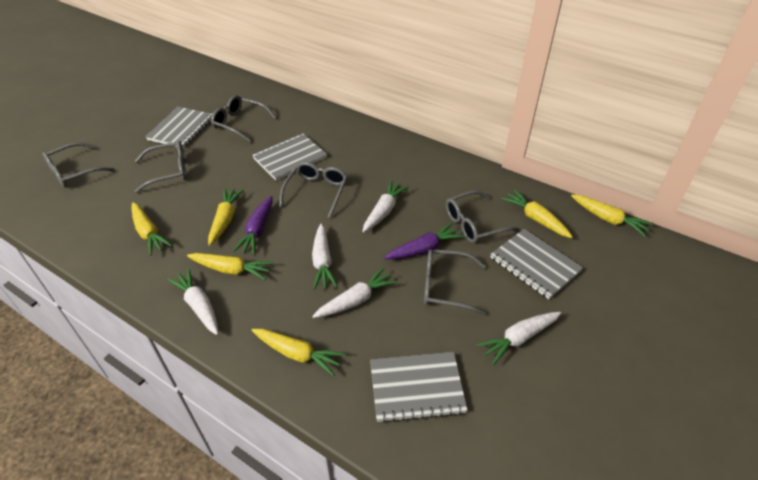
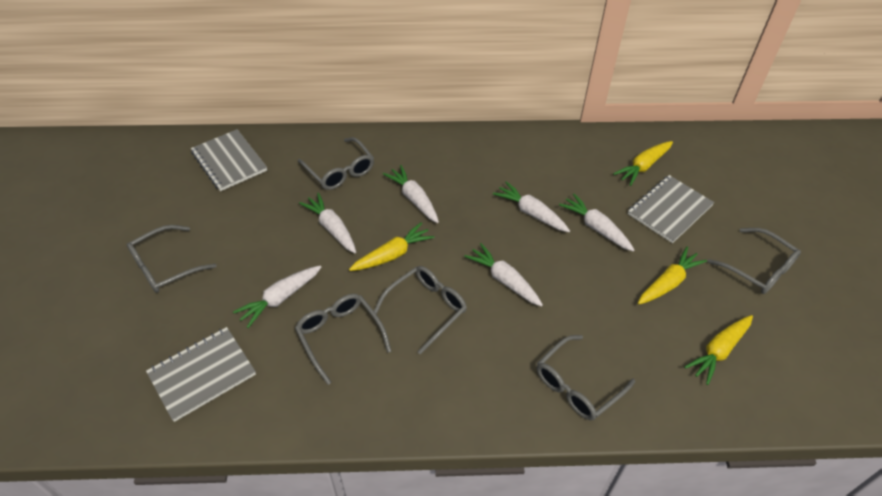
grey notebook: 4 -> 3
purple carrot: 2 -> 0
white carrot: 5 -> 6
yellow carrot: 6 -> 4

